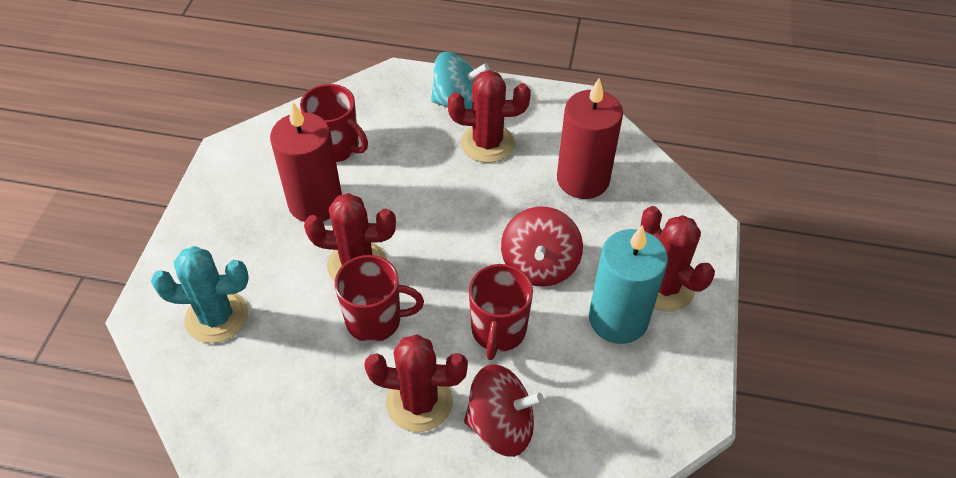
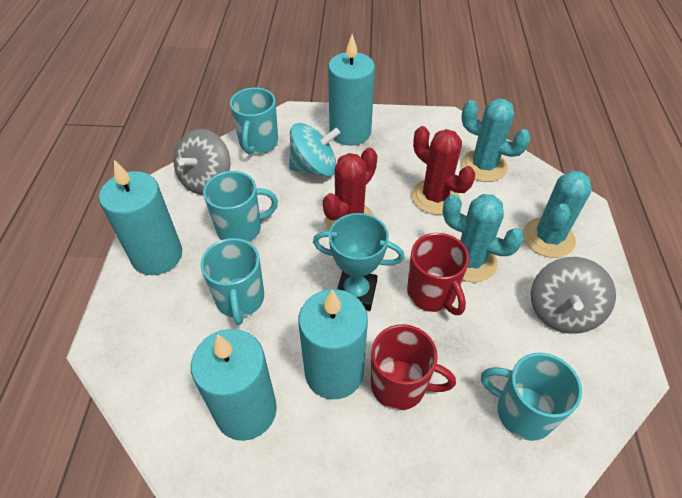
grey spinning top: 0 -> 2
red cactus: 4 -> 2
red candle: 2 -> 0
red mug: 3 -> 2
red spinning top: 2 -> 0
turquoise cactus: 1 -> 3
turquoise candle: 1 -> 4
turquoise mug: 0 -> 4
turquoise trophy: 0 -> 1

